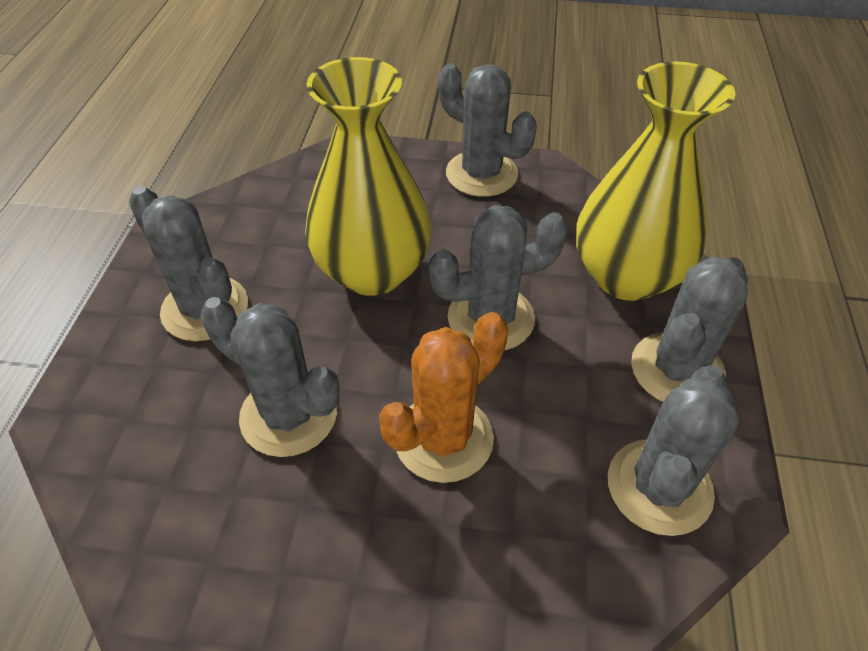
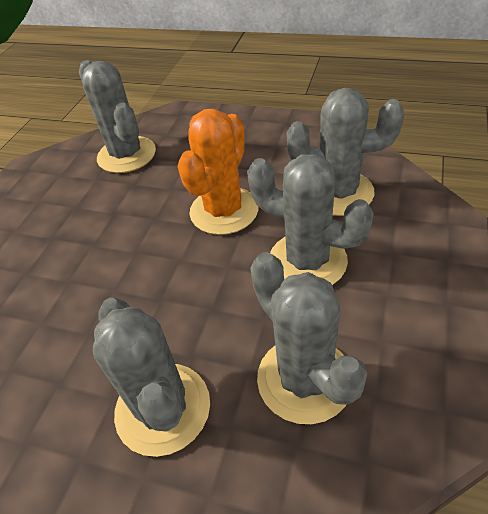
grey cactus: 6 -> 5
yellow vase: 2 -> 0

